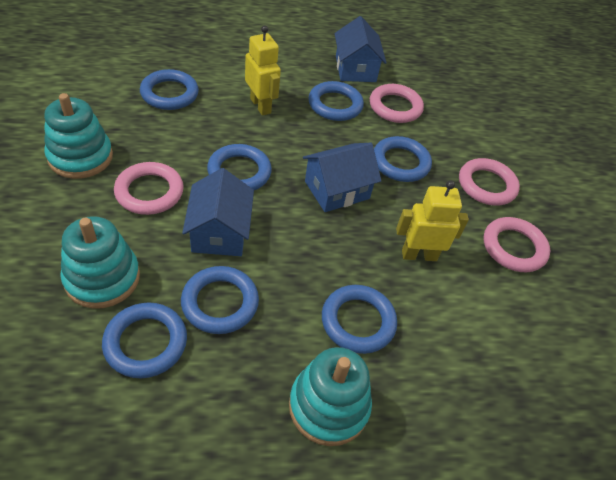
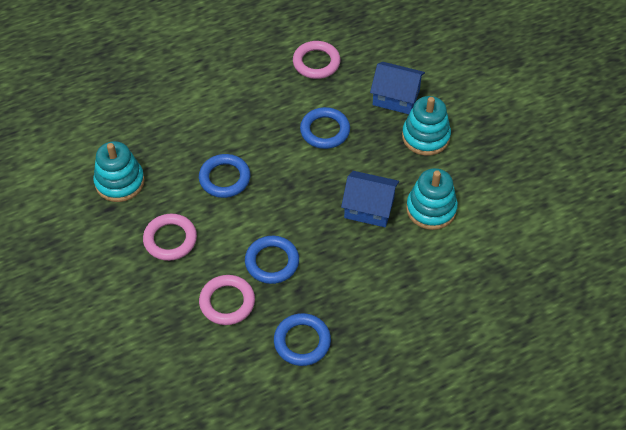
blue house: 3 -> 2
blue ring: 7 -> 4
pink ring: 4 -> 3
yellow robot: 2 -> 0

